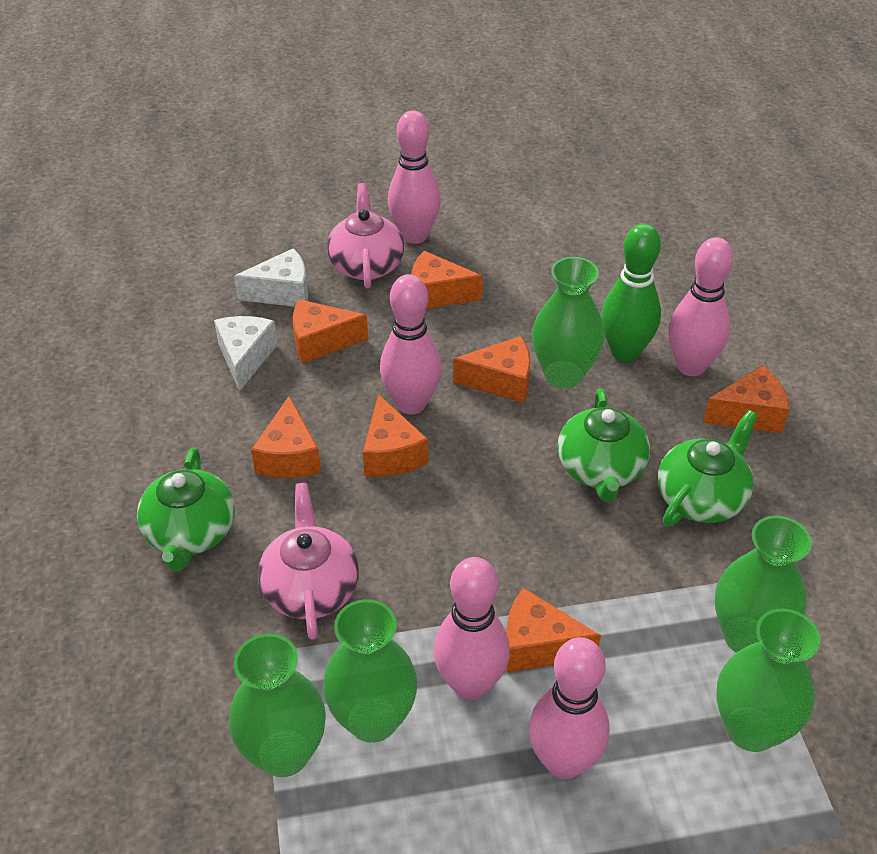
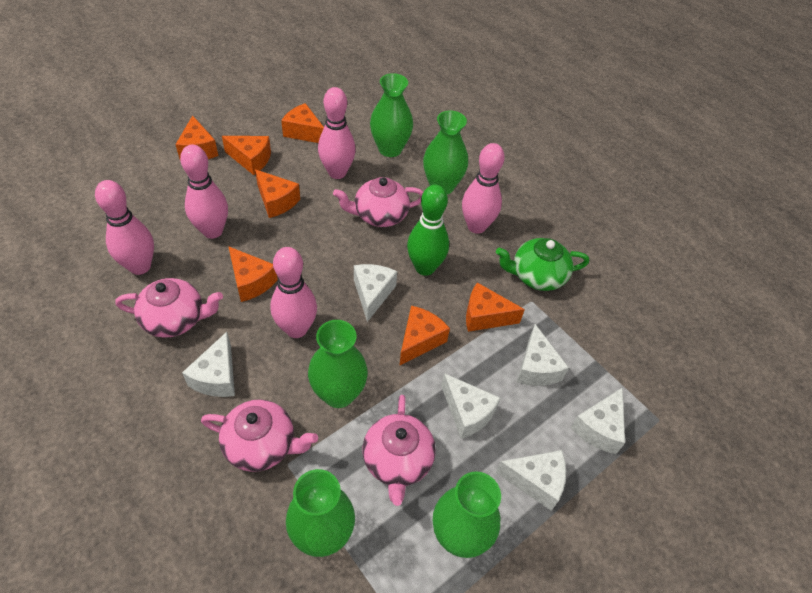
green teapot: 3 -> 1
pink teapot: 2 -> 4
white cheese: 2 -> 6

